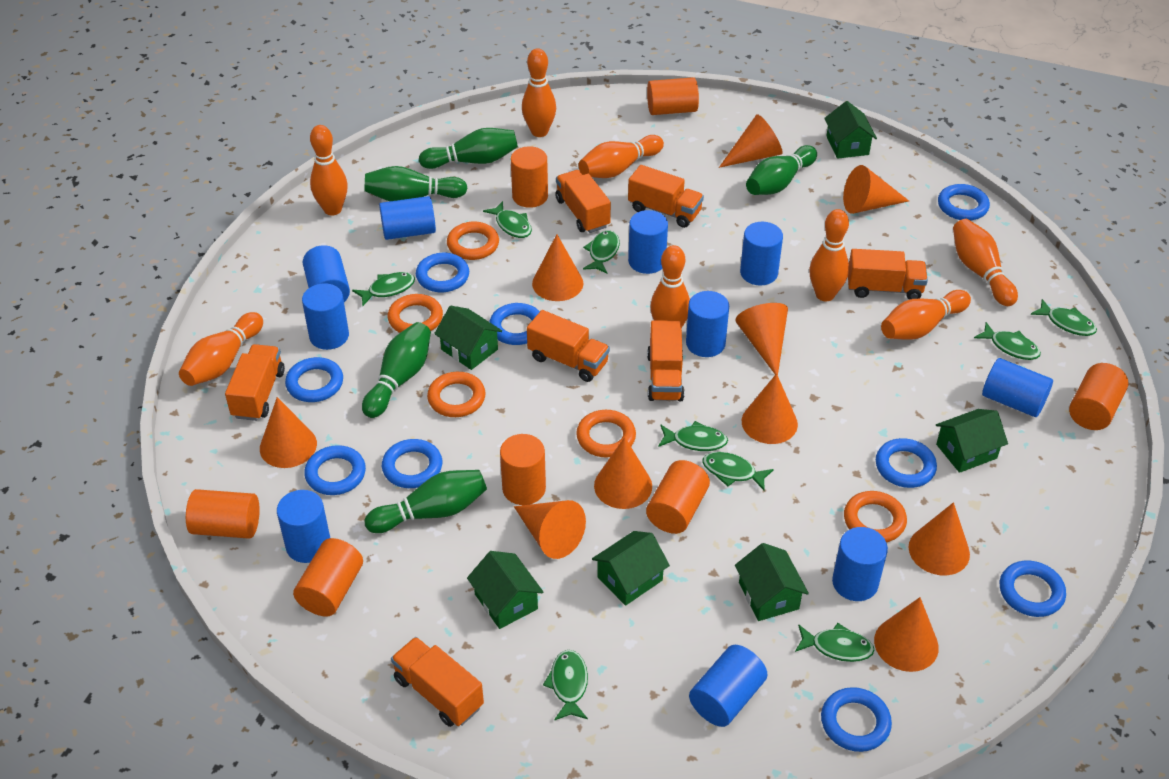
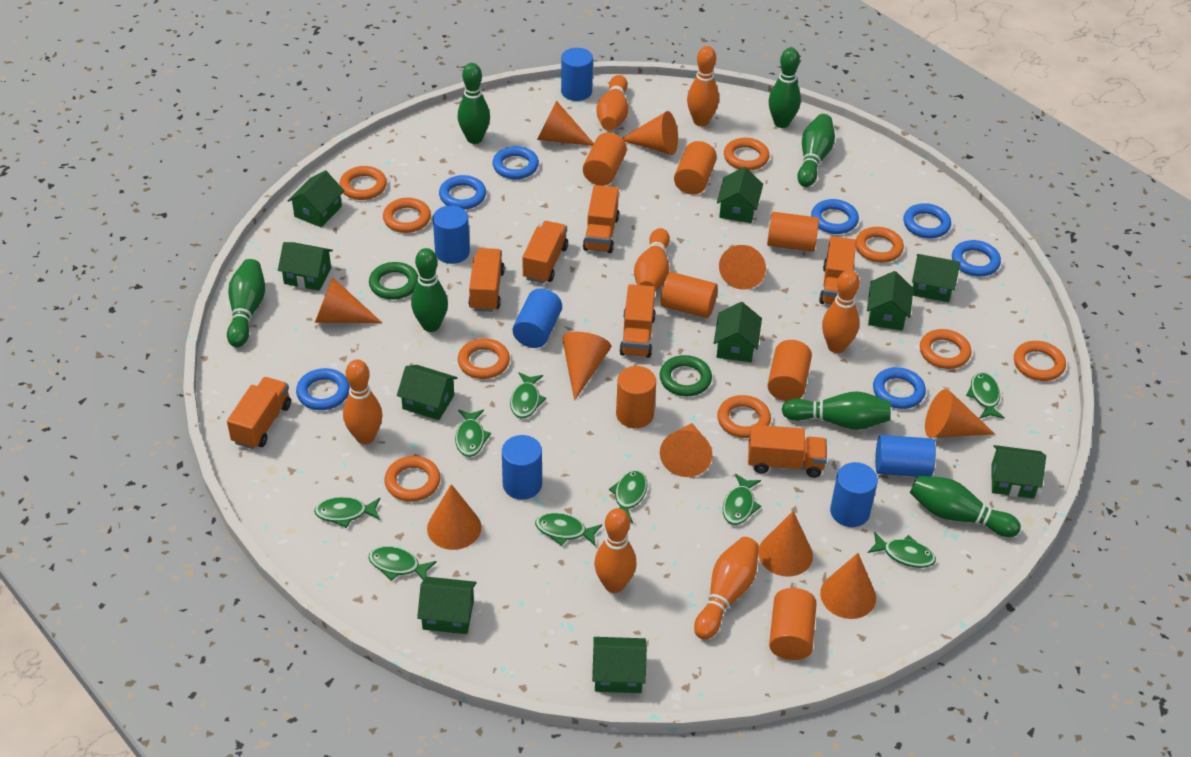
blue cylinder: 10 -> 6
blue ring: 9 -> 7
green bowling pin: 5 -> 7
green house: 6 -> 10
green ring: 0 -> 2
orange bowling pin: 8 -> 7
orange ring: 5 -> 9

